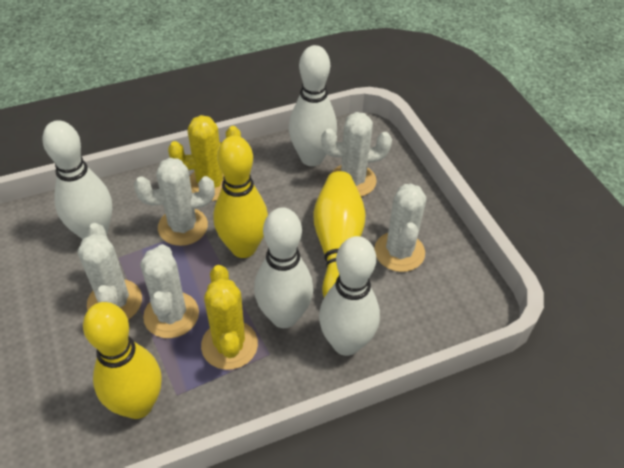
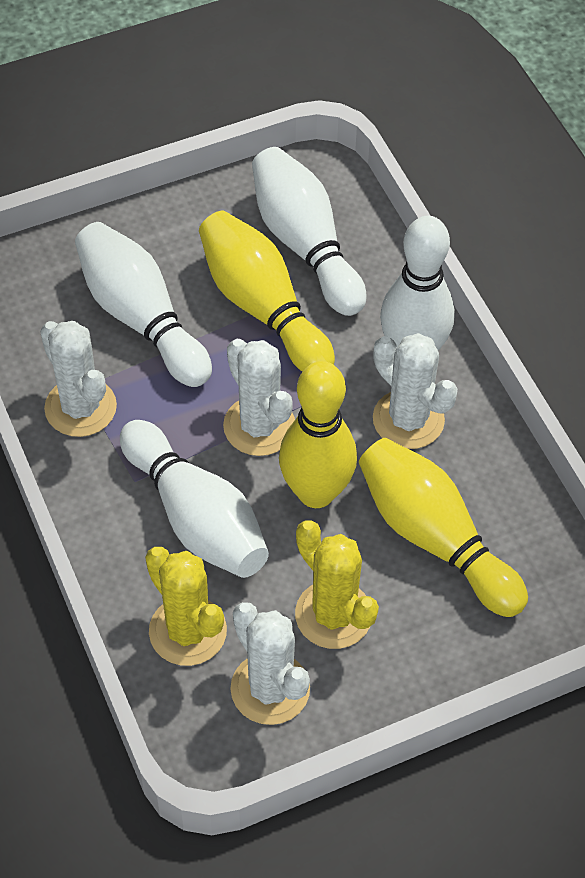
white cactus: 5 -> 4

